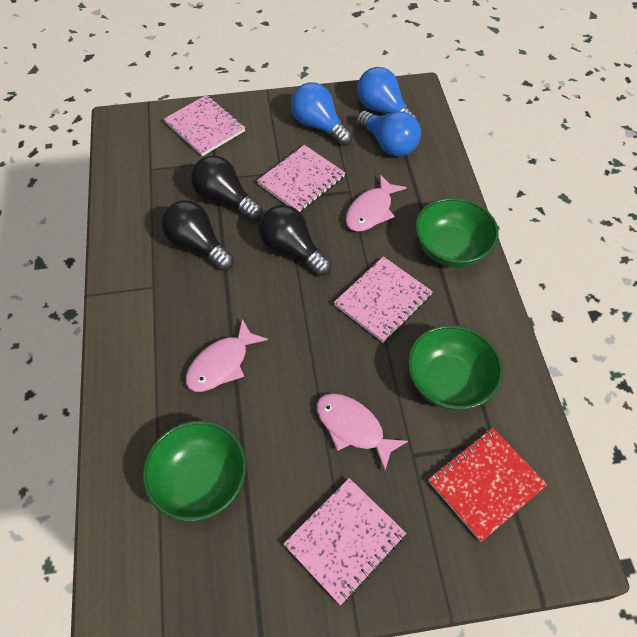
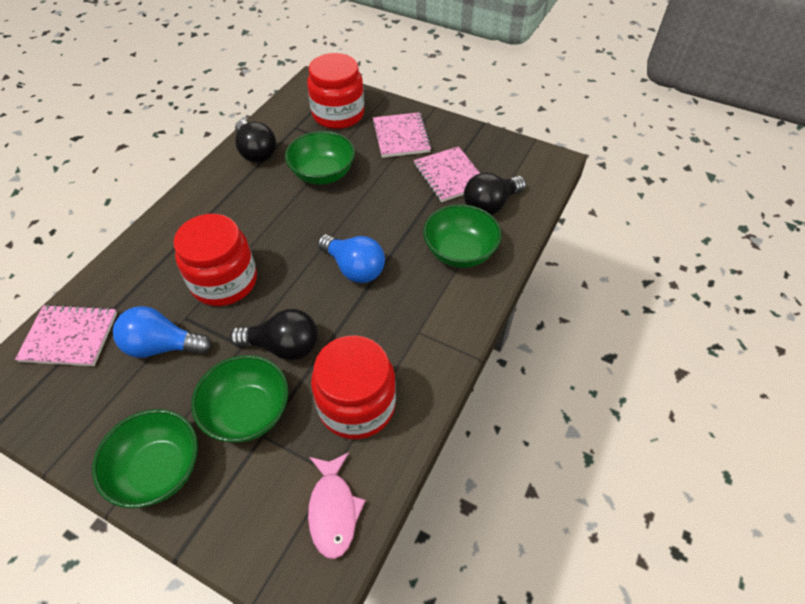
blue light bulb: 3 -> 2
green bowl: 3 -> 4
pink fish: 3 -> 1
pink notebook: 4 -> 3
red jar: 0 -> 3
red notebook: 1 -> 0

